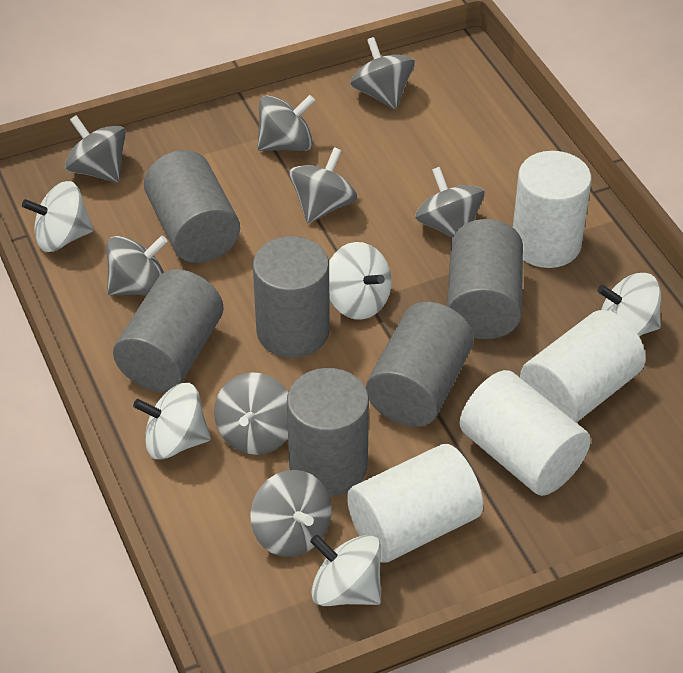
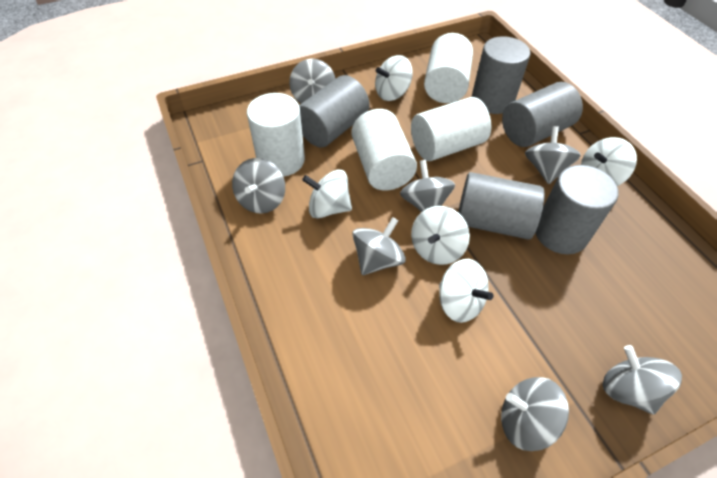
grey cylinder: 6 -> 5
grey spinning top: 8 -> 7

